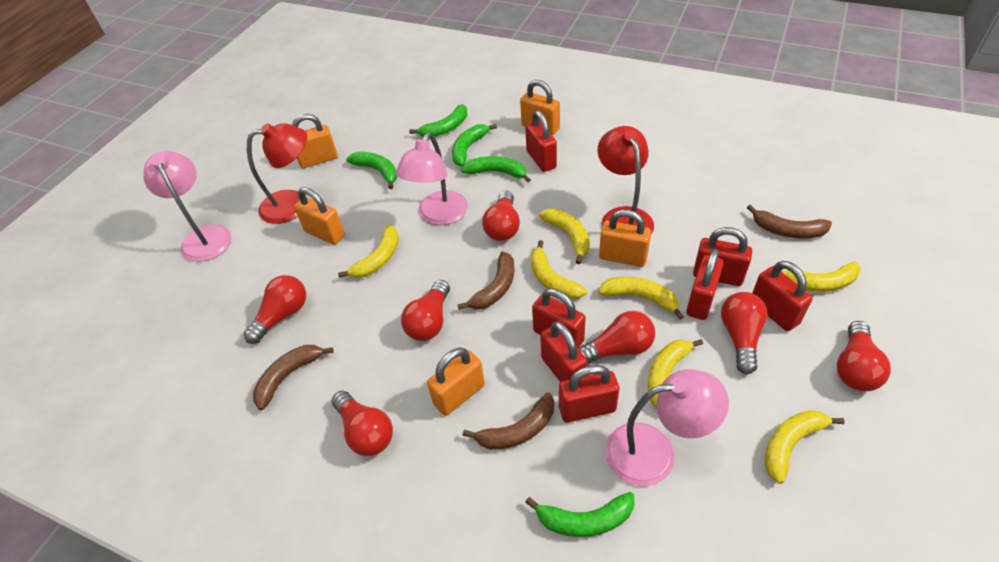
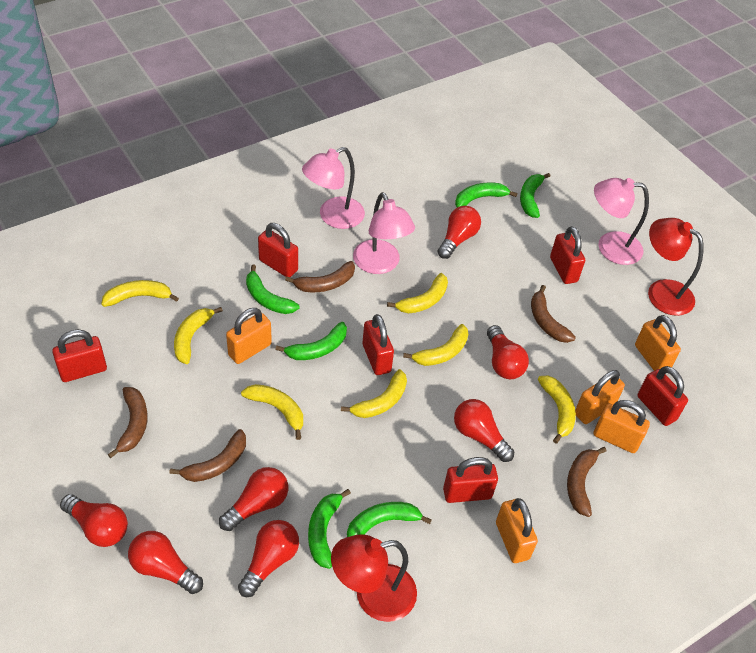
brown banana: 4 -> 5
green banana: 5 -> 6
red padlock: 7 -> 6

